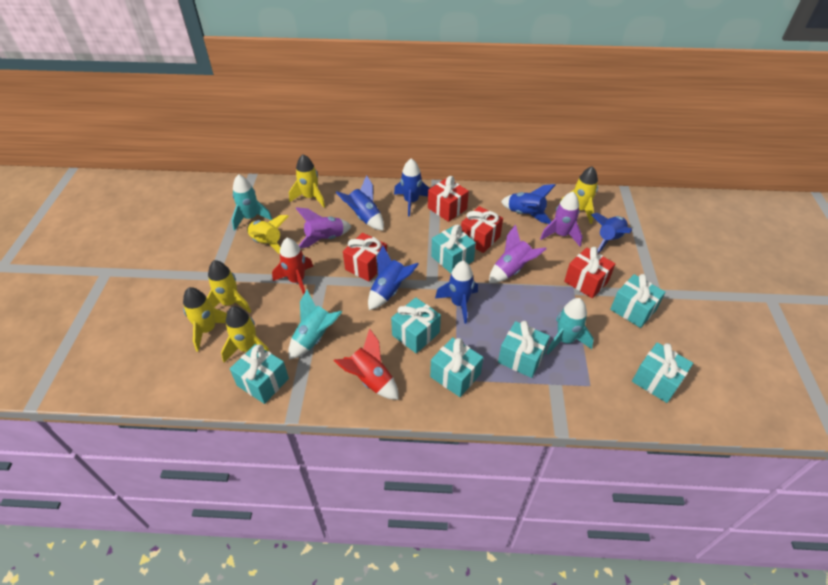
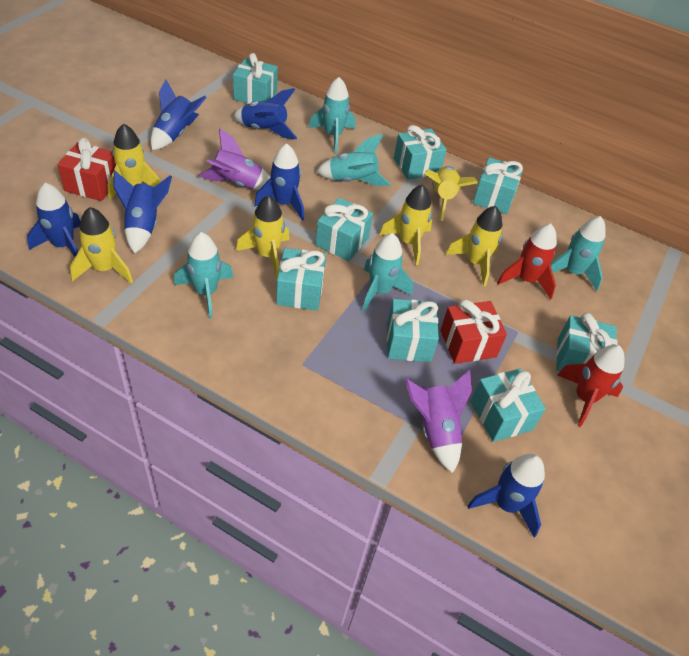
purple rocket: 3 -> 2
red gift: 4 -> 2
turquoise gift: 7 -> 8
turquoise rocket: 3 -> 5

